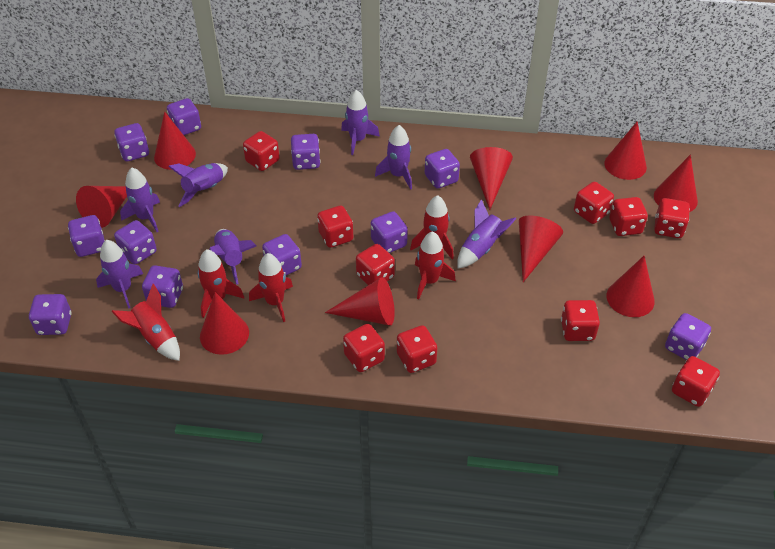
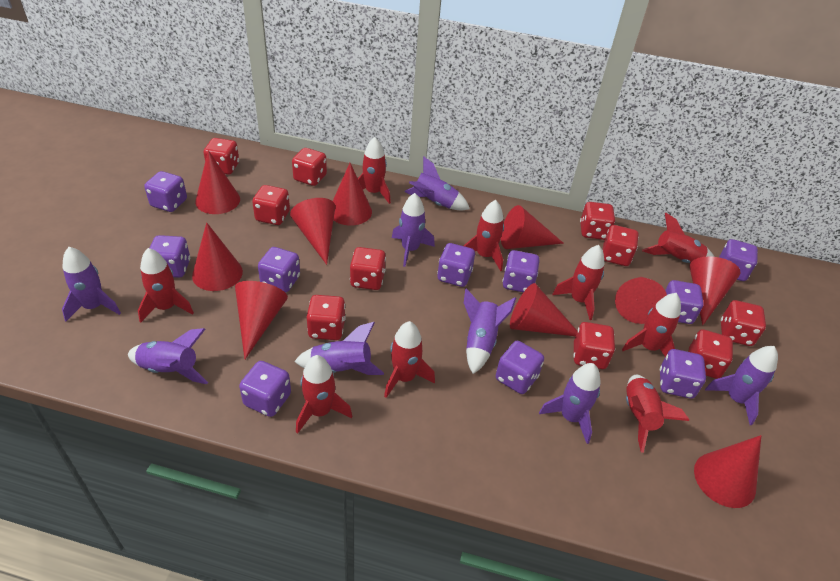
purple dice: 11 -> 10
purple rocket: 7 -> 8
red cone: 9 -> 10
red rocket: 5 -> 9

